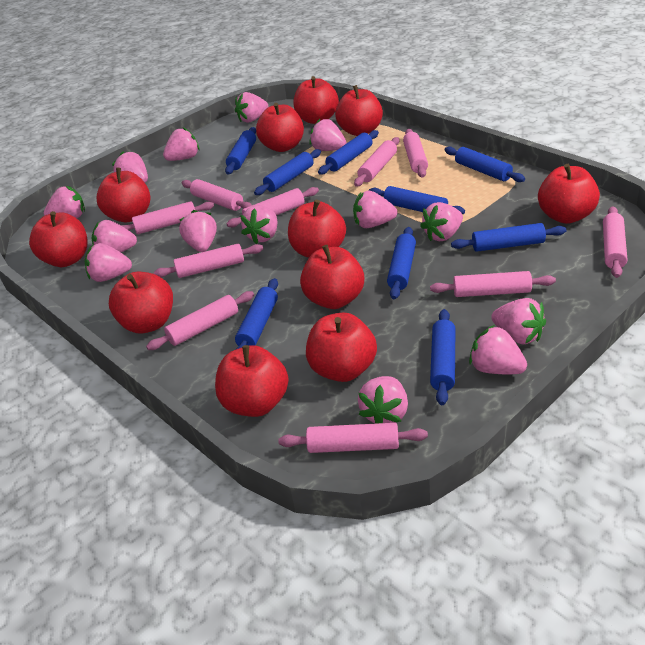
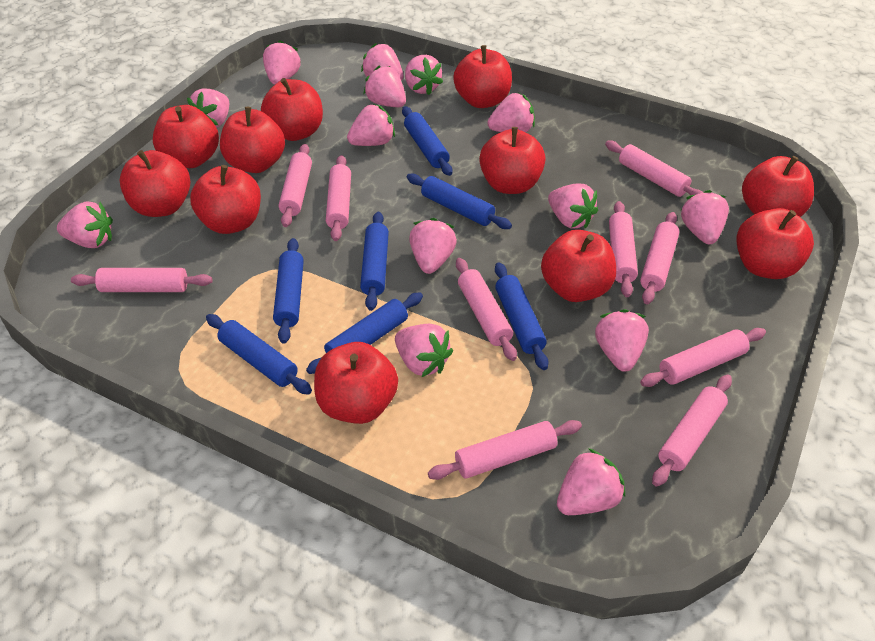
blue rolling pin: 9 -> 7

